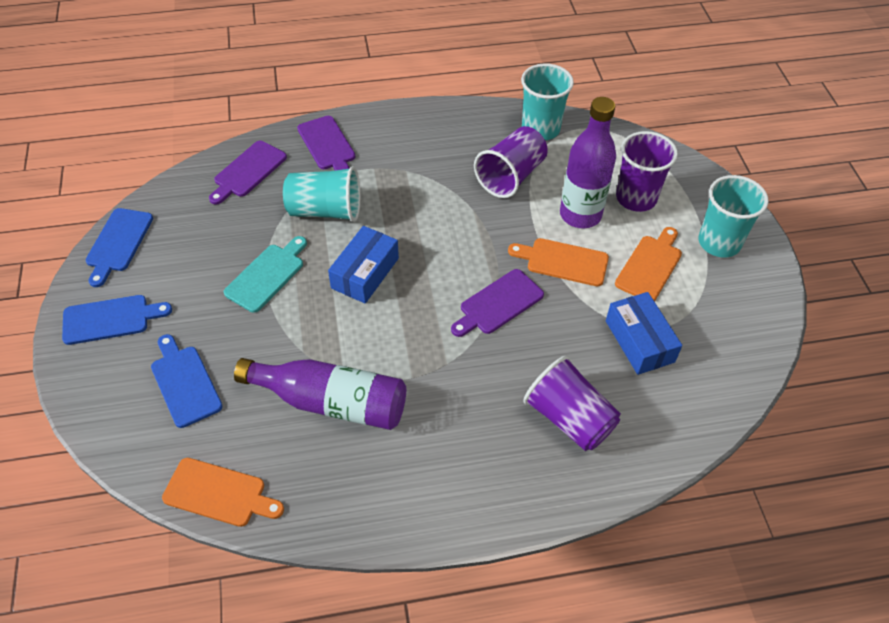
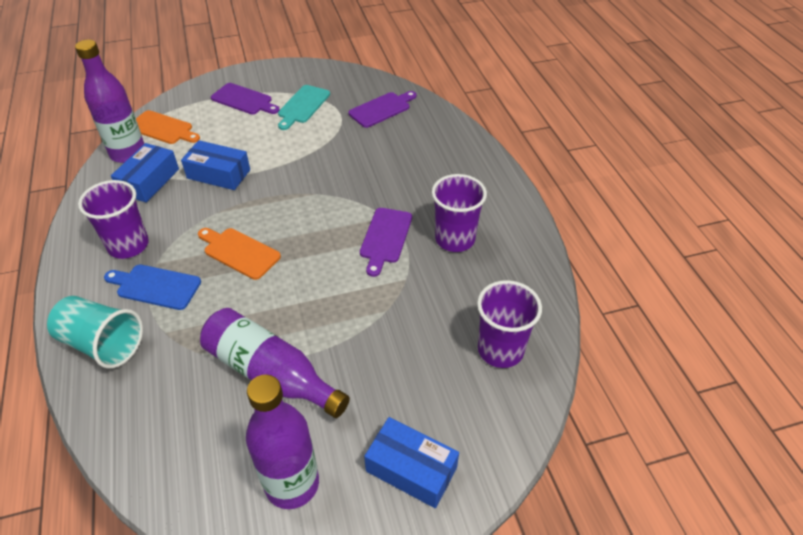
blue box: 2 -> 3
blue cutting board: 3 -> 1
orange cutting board: 3 -> 2
purple bottle: 2 -> 3
turquoise cup: 3 -> 1

